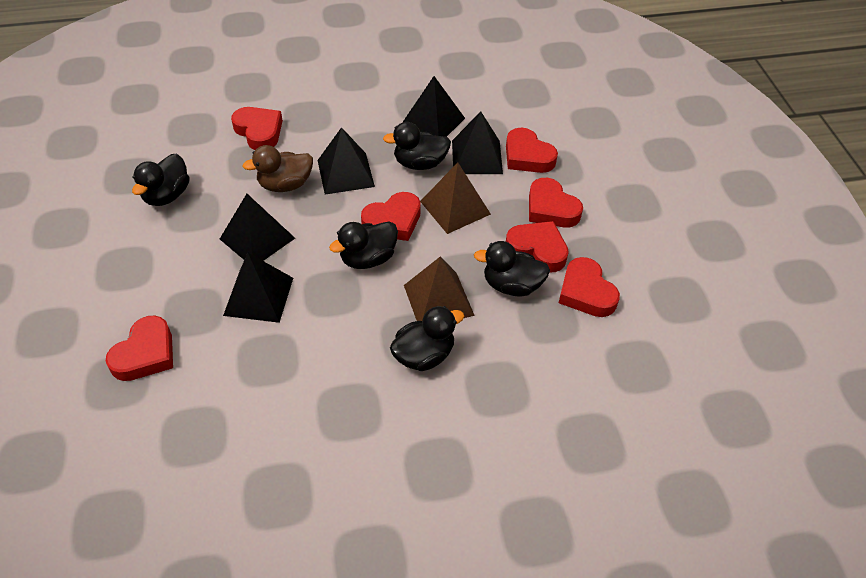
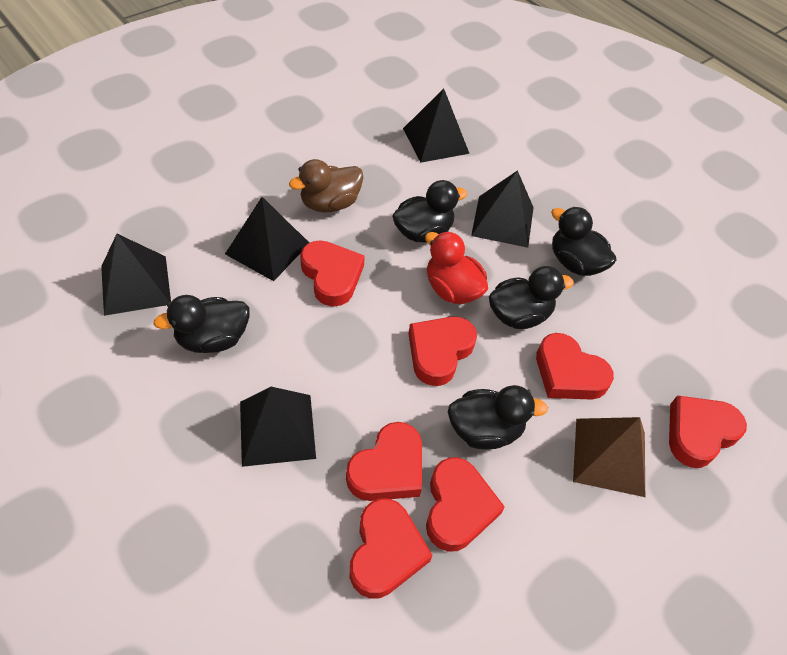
brown pyramid: 2 -> 1
red duck: 0 -> 1

